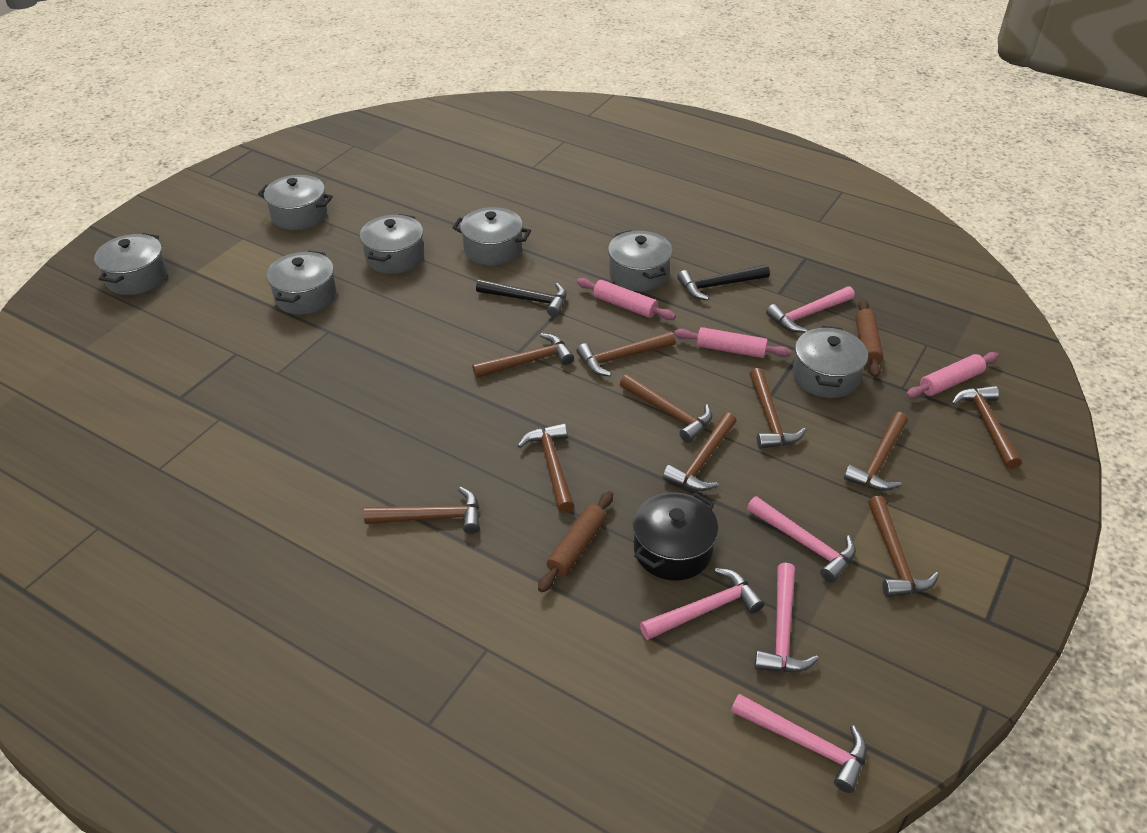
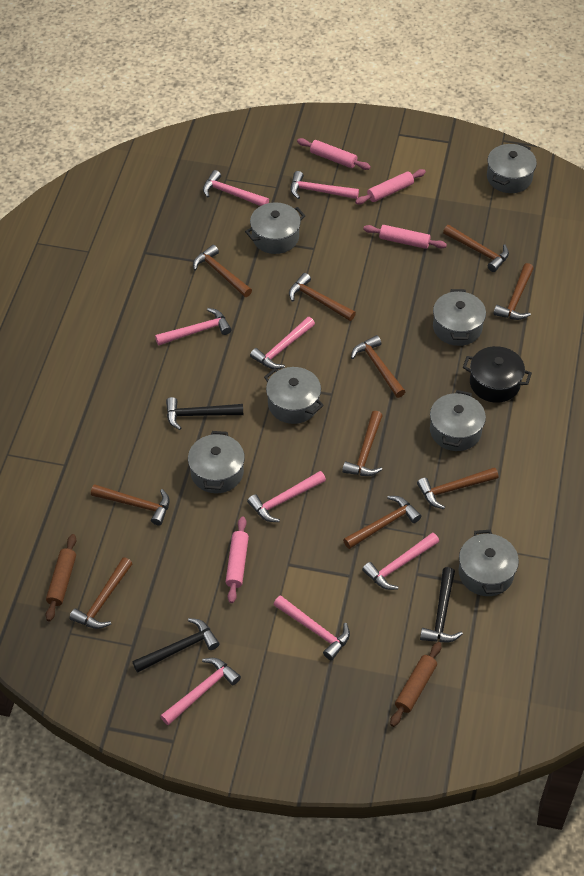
black hammer: 2 -> 3
pink hammer: 5 -> 8
pink rolling pin: 3 -> 4

